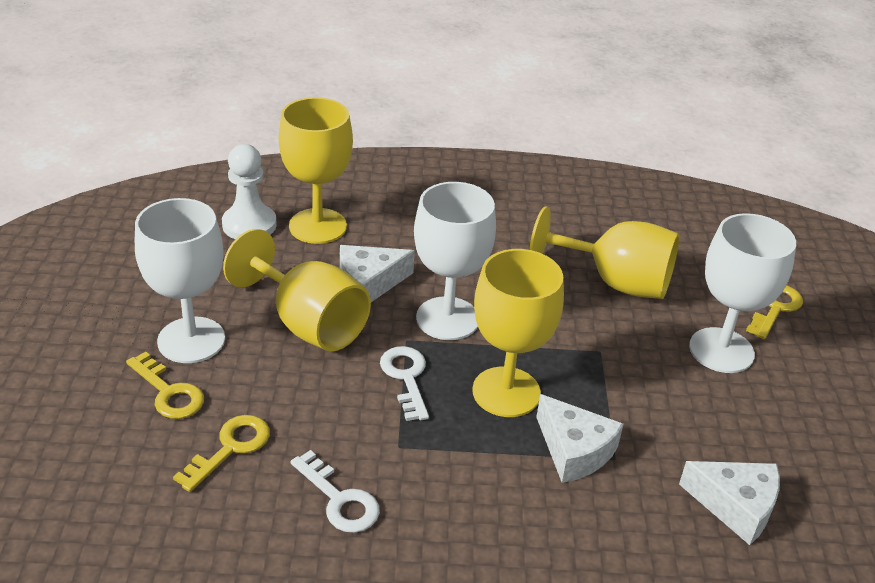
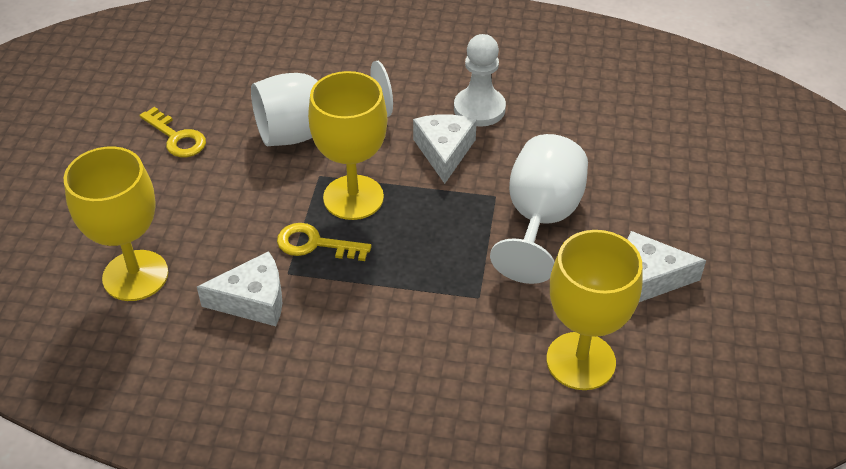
white goblet: 3 -> 2
white key: 2 -> 0
yellow goblet: 4 -> 3
yellow key: 3 -> 2

